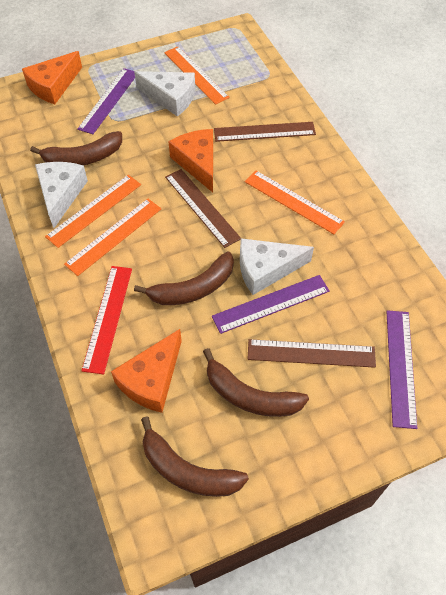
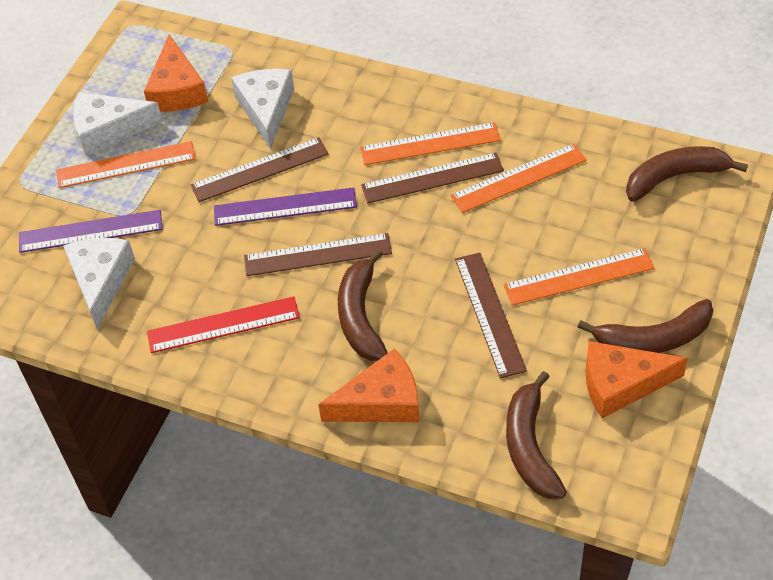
brown ruler: 3 -> 4
purple ruler: 3 -> 2

